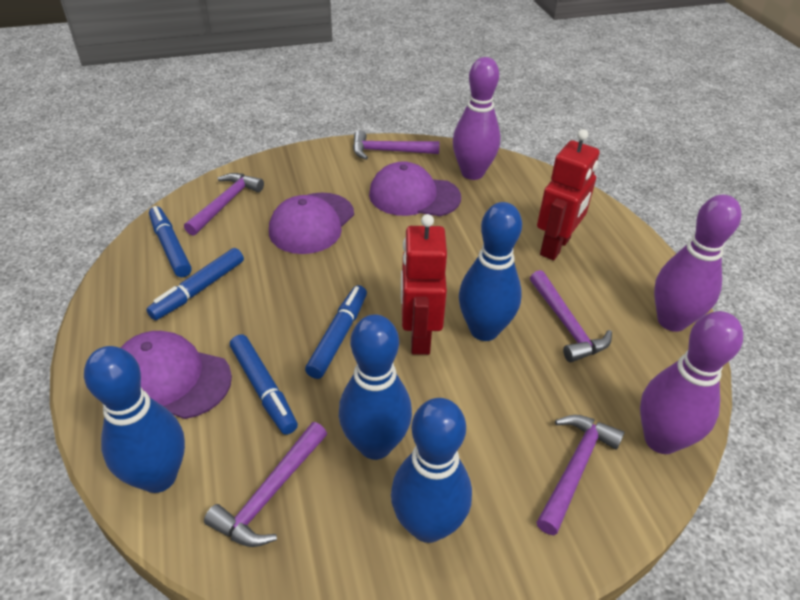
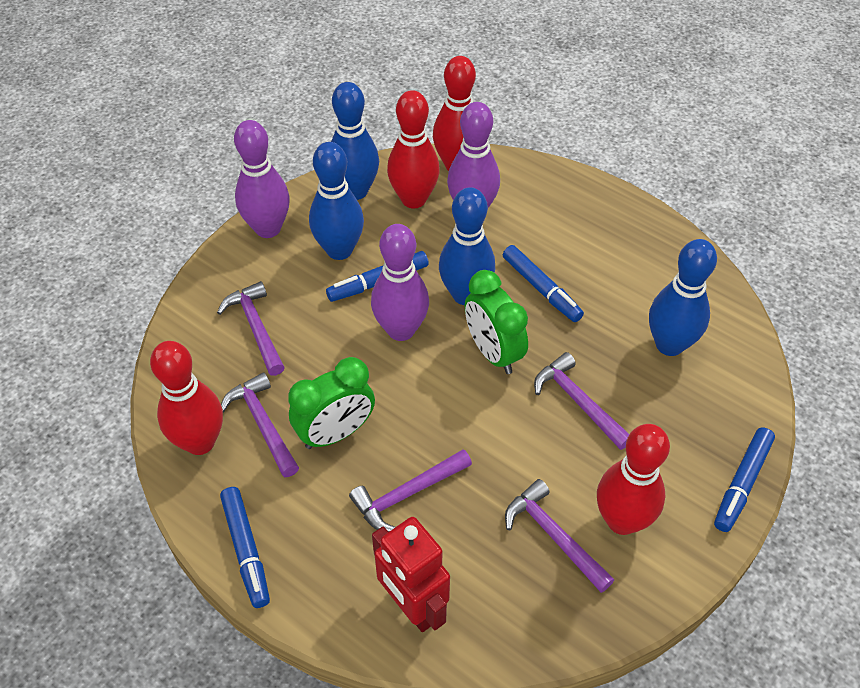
green clock: 0 -> 2
purple cap: 3 -> 0
red bowling pin: 0 -> 4
red robot: 2 -> 1

